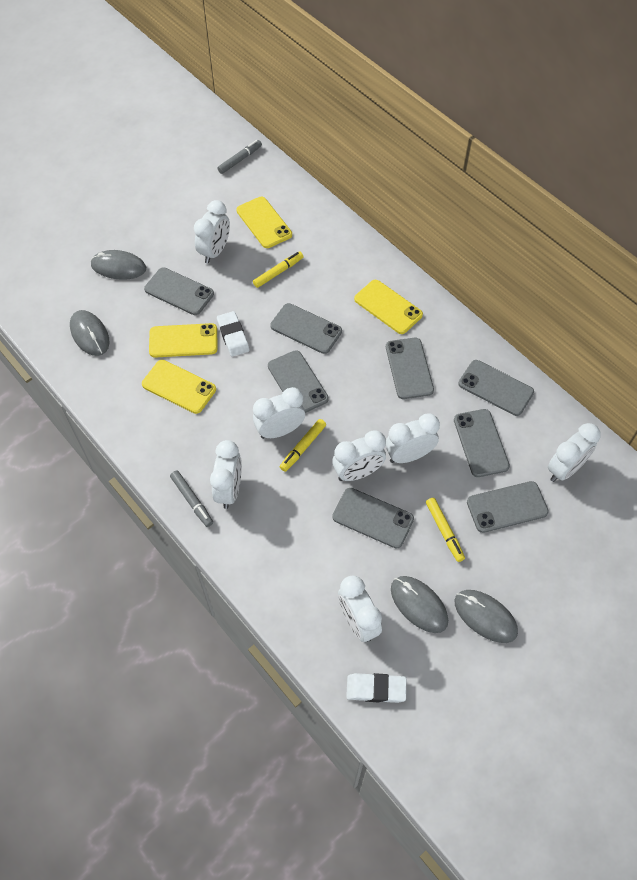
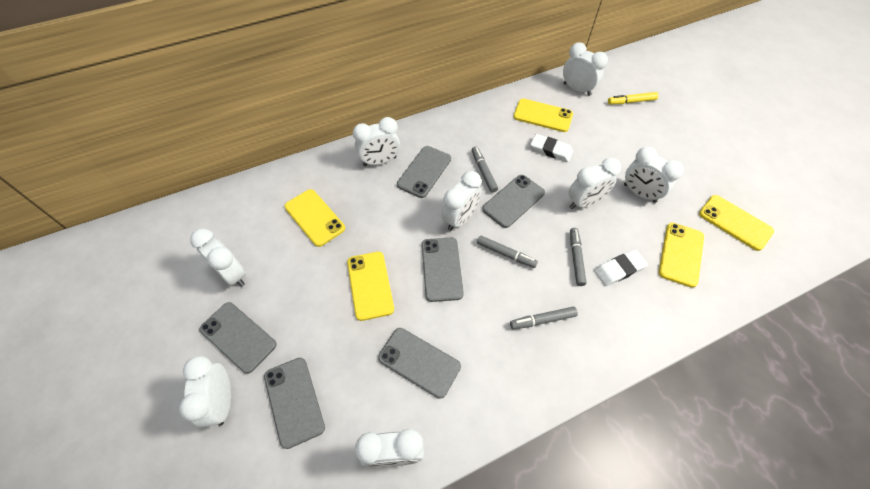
grey marker: 2 -> 4
grey mouse: 4 -> 0
grey phone: 8 -> 6
white clock: 7 -> 8
yellow marker: 3 -> 1
yellow phone: 4 -> 5

